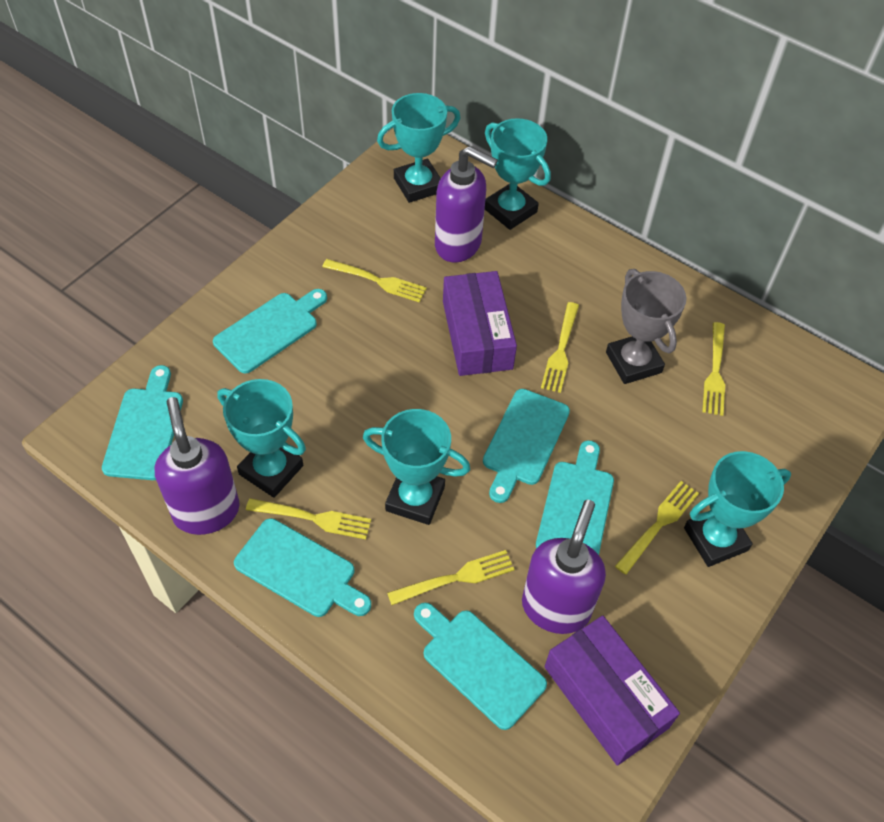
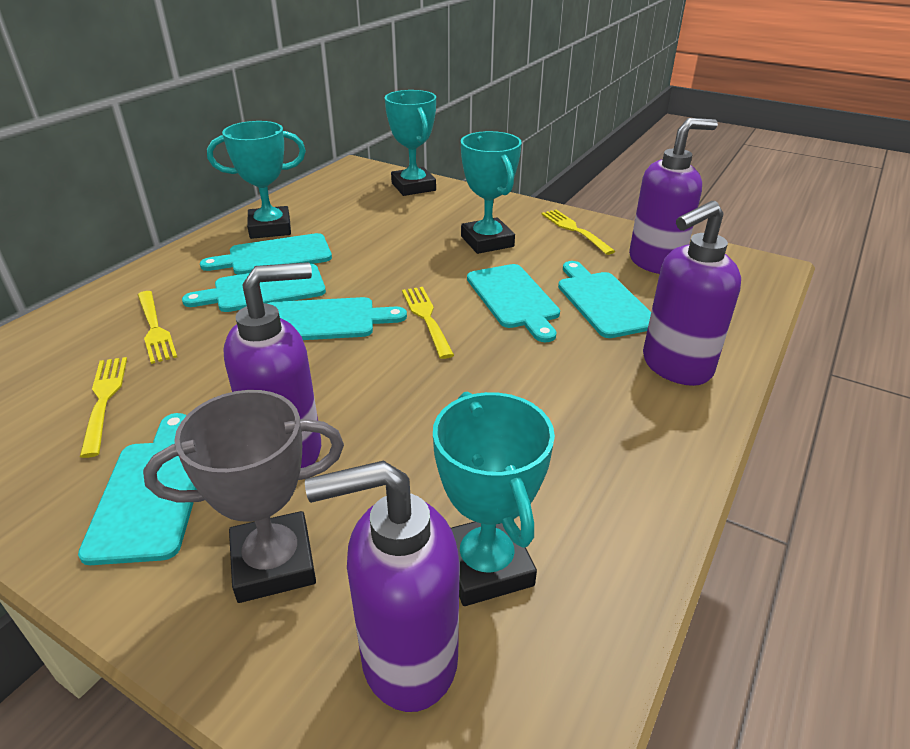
purple box: 2 -> 0
purple soap dispenser: 3 -> 4
turquoise trophy: 5 -> 4
yellow fork: 6 -> 4

